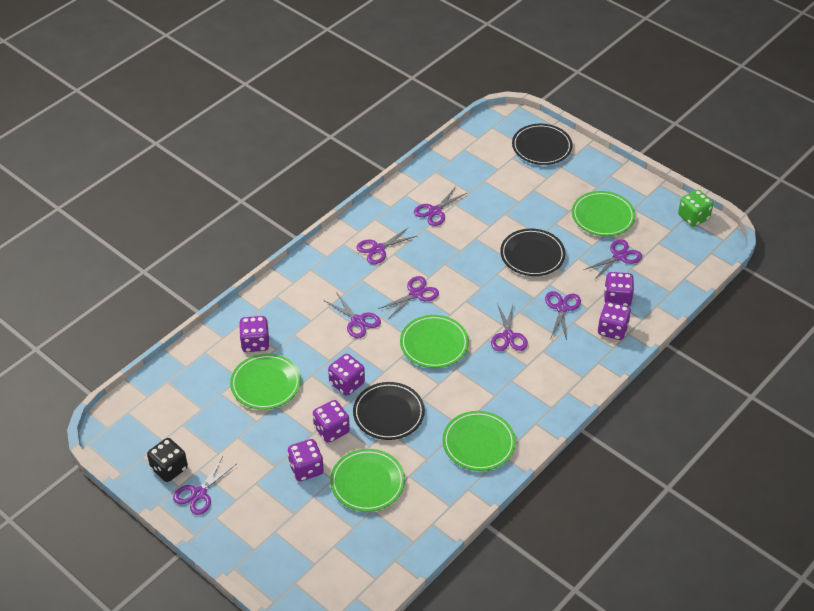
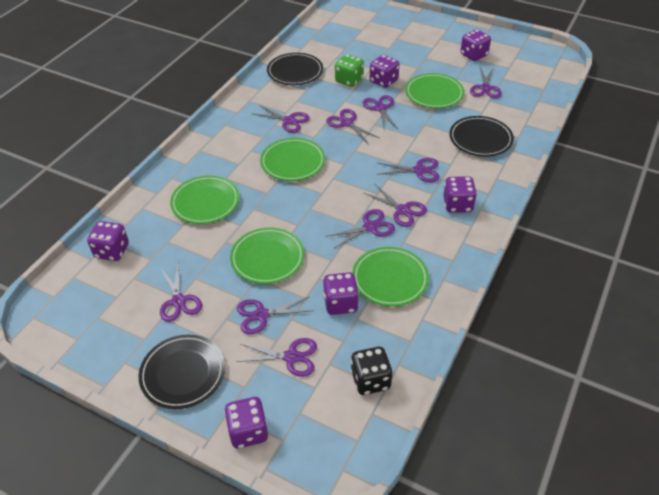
purple scissors: 8 -> 10

